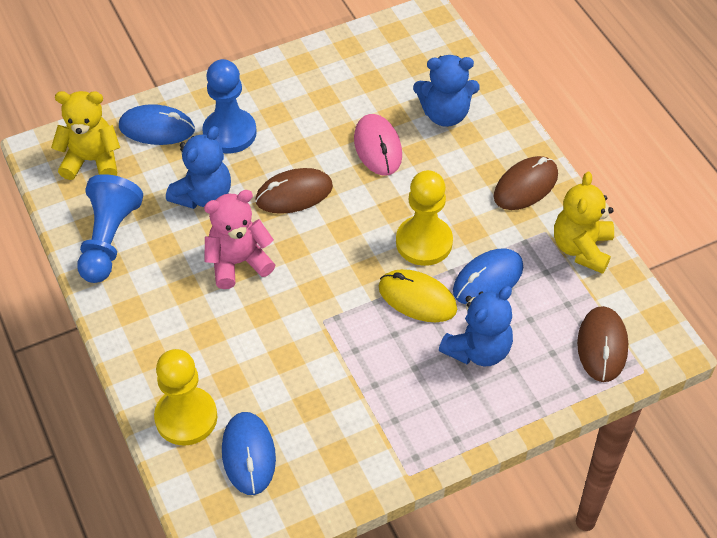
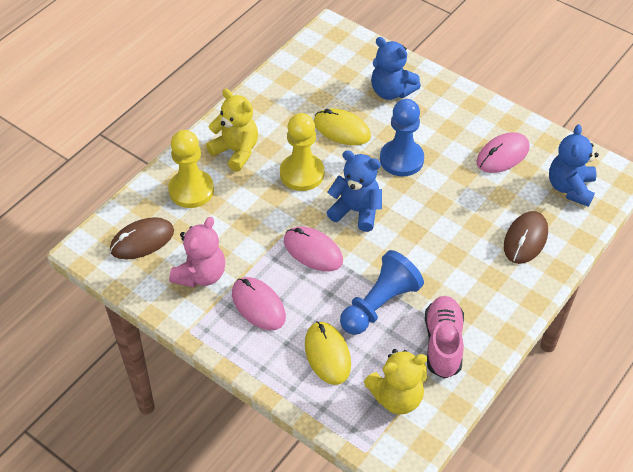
blue mouse: 3 -> 0
brown mouse: 3 -> 2
pink mouse: 1 -> 3
pink shoe: 0 -> 1
yellow mouse: 1 -> 2

